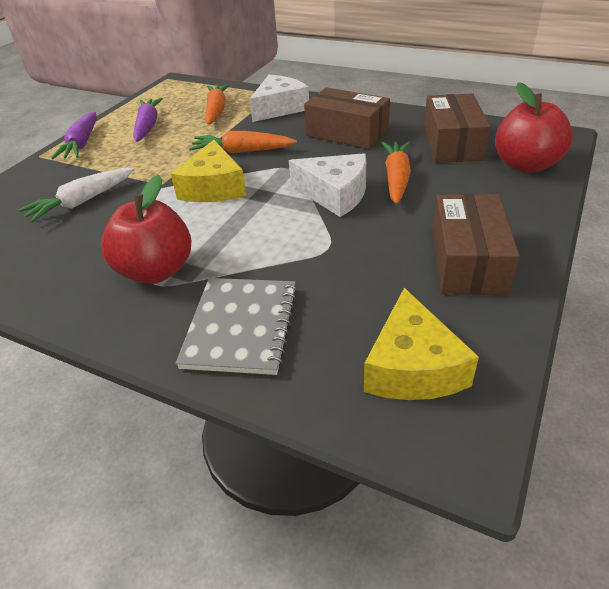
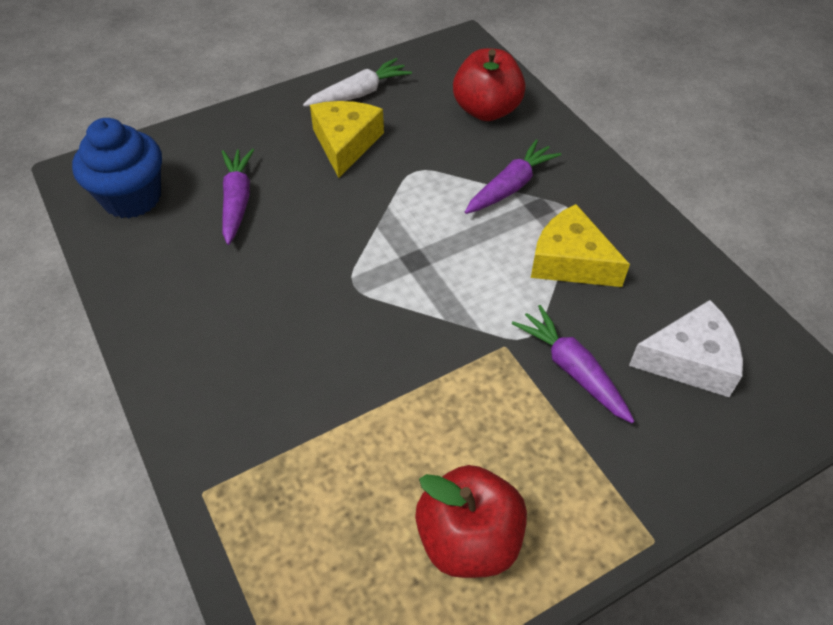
blue cupcake: 0 -> 1
brown box: 3 -> 0
grey notebook: 1 -> 0
orange carrot: 3 -> 0
purple carrot: 2 -> 3
white cheese: 2 -> 1

